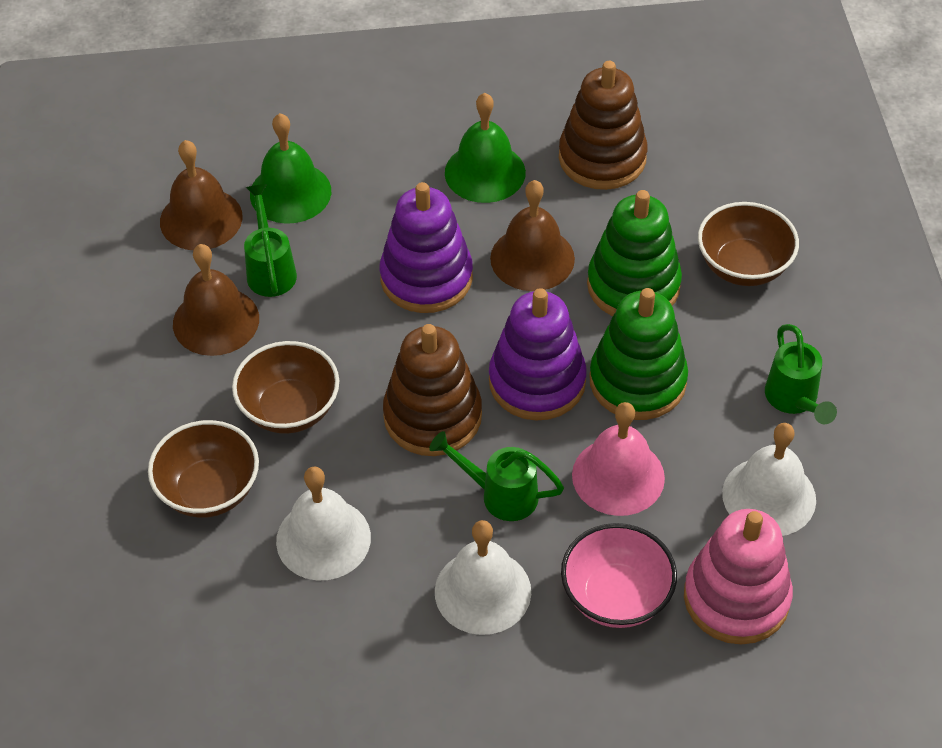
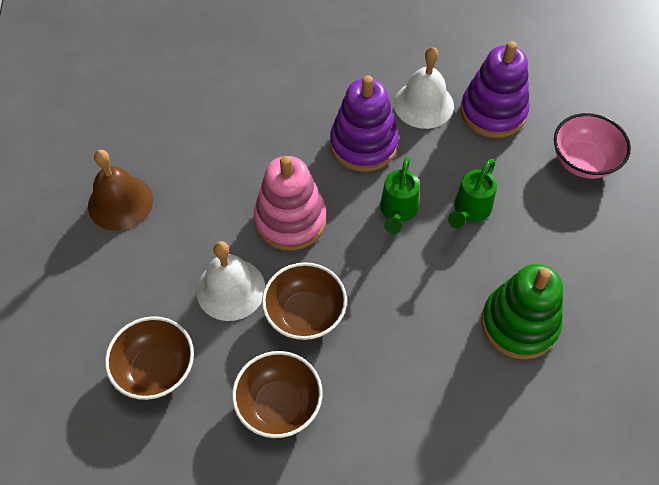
brown bell: 3 -> 1
brown stacking toy: 2 -> 0
green bell: 2 -> 0
green stacking toy: 2 -> 1
green watering can: 3 -> 2
pink bell: 1 -> 0
white bell: 3 -> 2

